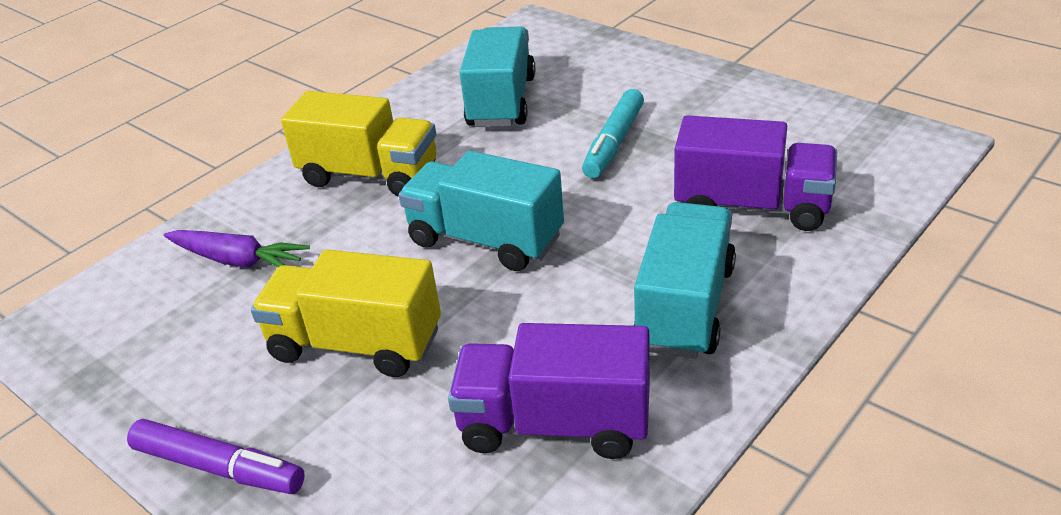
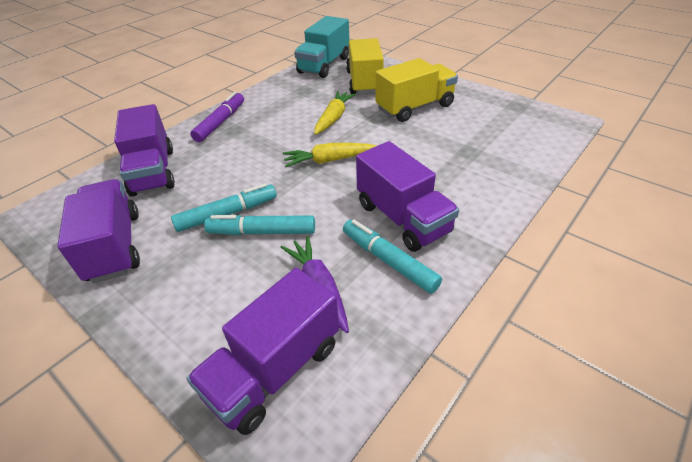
purple truck: 2 -> 4
turquoise marker: 1 -> 3
turquoise truck: 3 -> 1
yellow carrot: 0 -> 2

